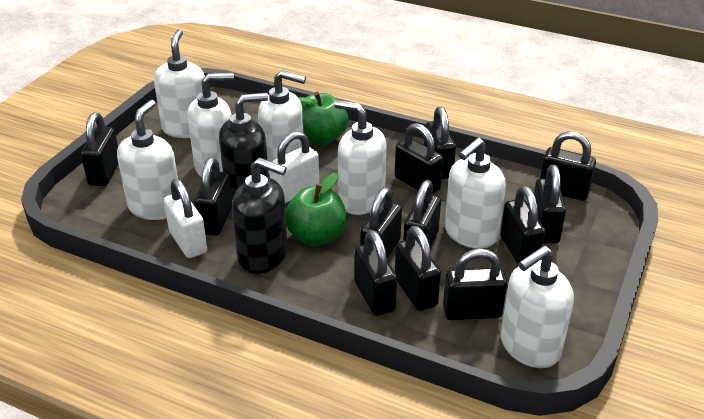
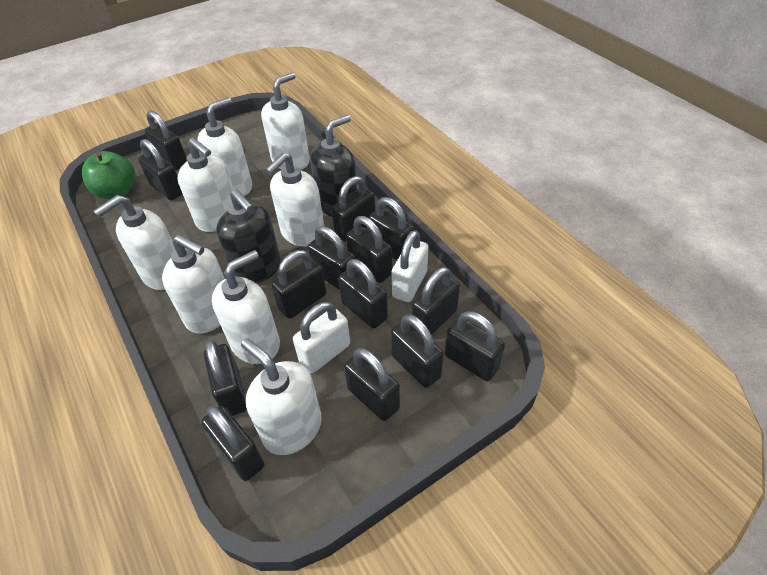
black padlock: 12 -> 14
green apple: 2 -> 1
white soap dispenser: 7 -> 8

